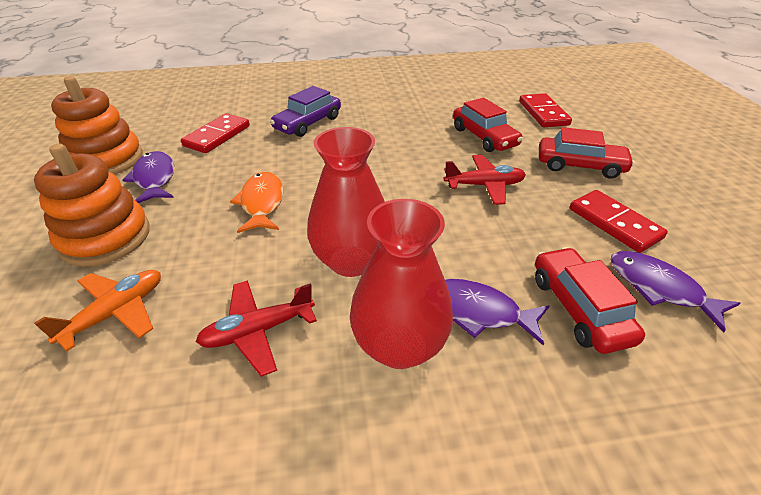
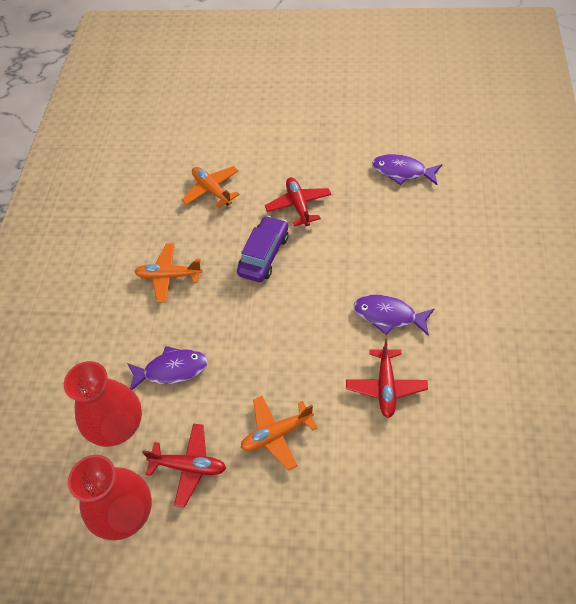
orange fish: 1 -> 0
orange plane: 1 -> 3
orange stacking toy: 2 -> 0
red car: 3 -> 0
red domino: 3 -> 0
red plane: 2 -> 3

